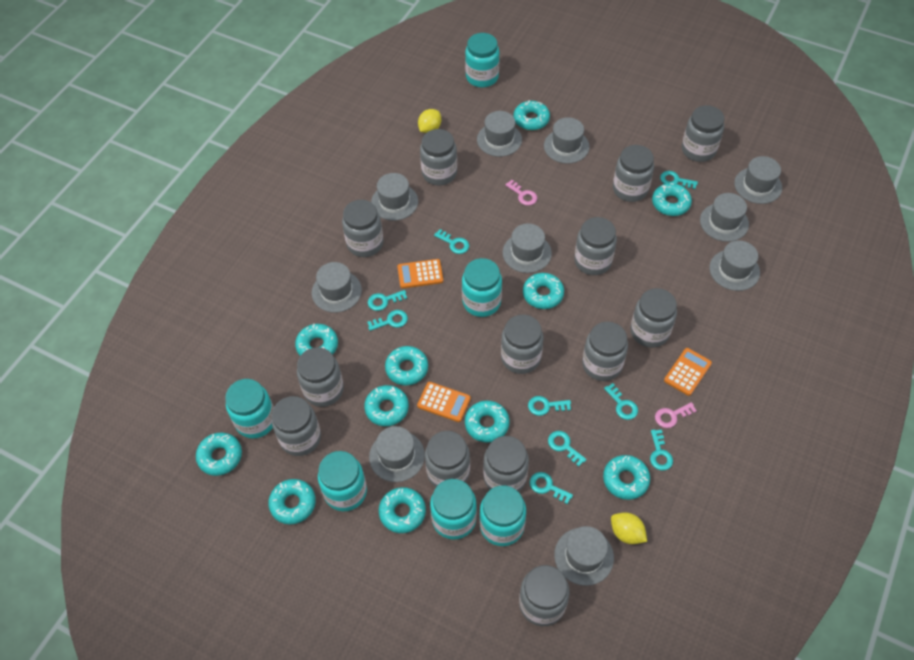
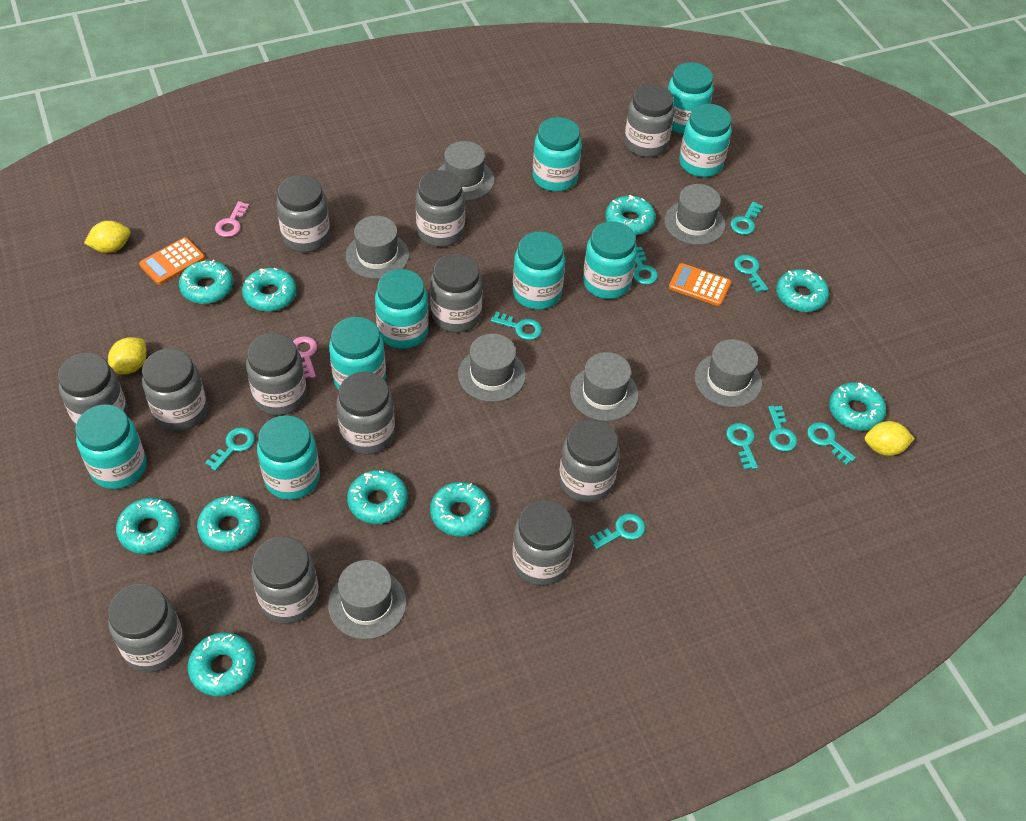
grey hat: 10 -> 7
grey jar: 13 -> 12
orange calculator: 3 -> 2
turquoise donut: 11 -> 10
turquoise jar: 6 -> 9
yellow lemon: 2 -> 3

